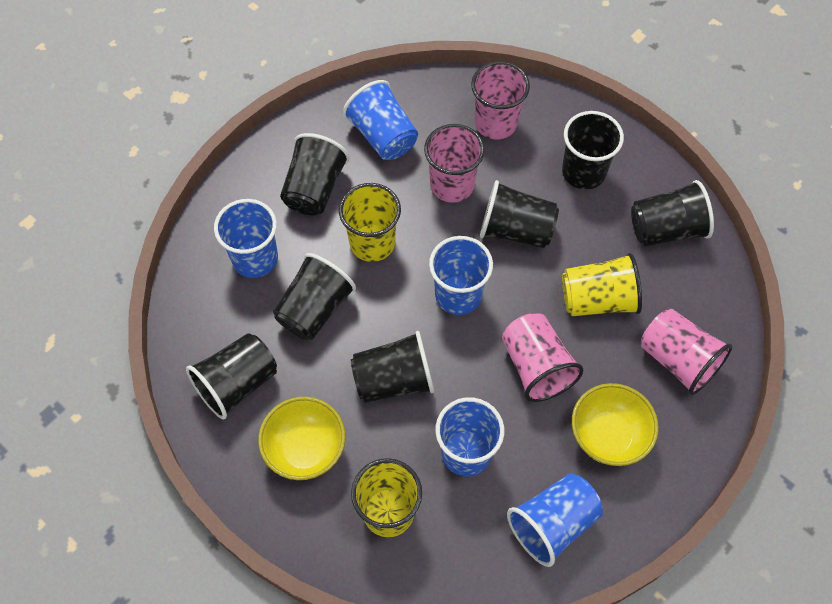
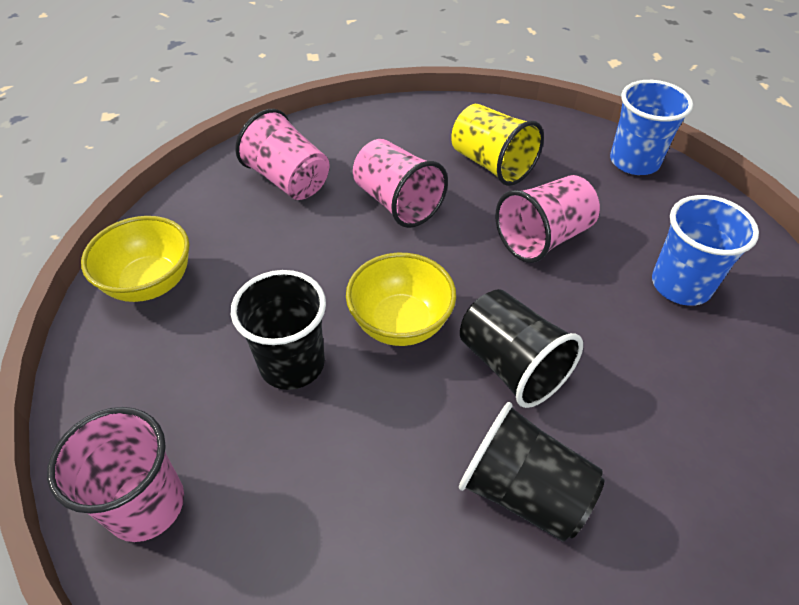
black cup: 7 -> 3
blue cup: 5 -> 2
yellow cup: 3 -> 1

